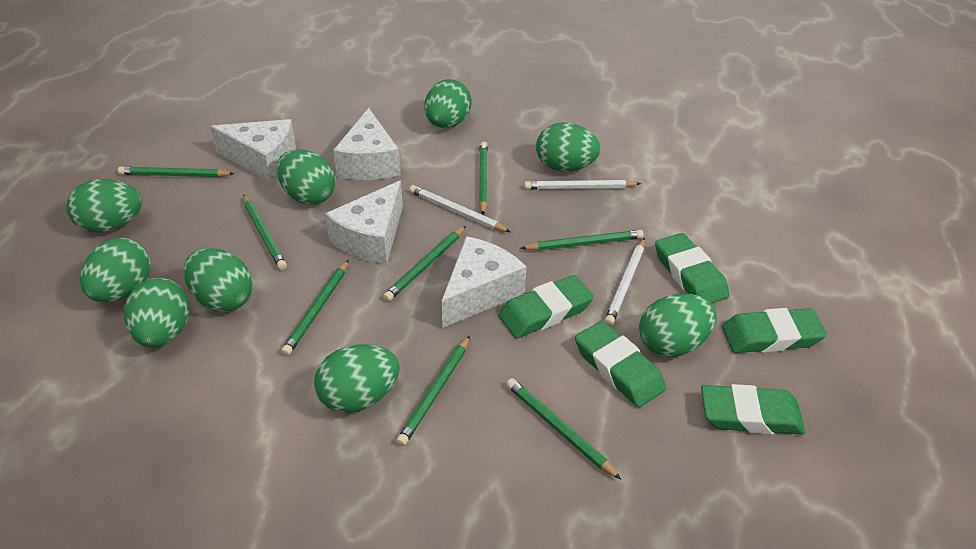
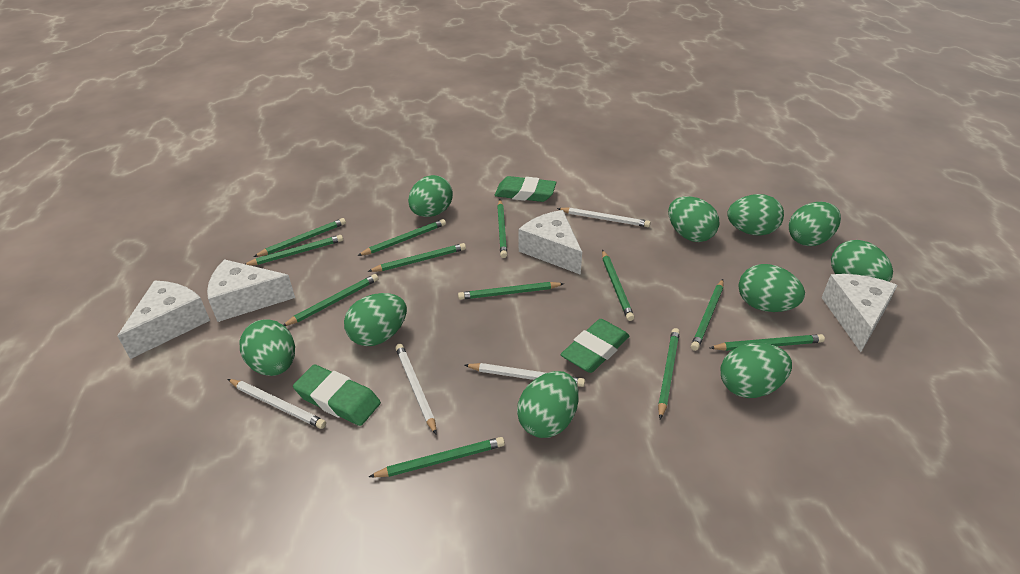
green egg: 9 -> 10
green eraser: 5 -> 3
green pencil: 8 -> 12
white pencil: 3 -> 4

